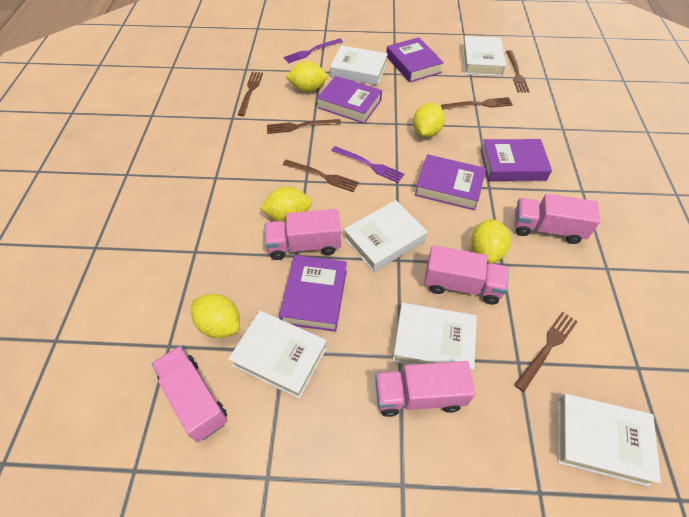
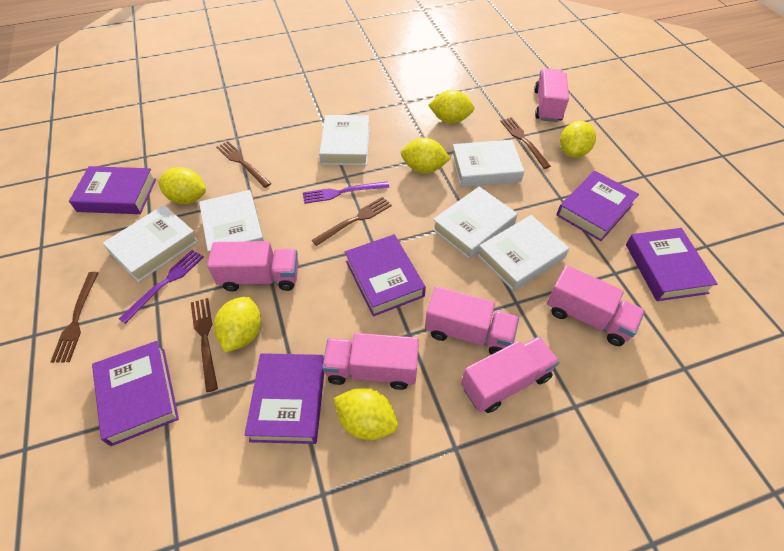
brown fork: 6 -> 5
pink truck: 5 -> 6
purple book: 5 -> 6
yellow lemon: 5 -> 6

